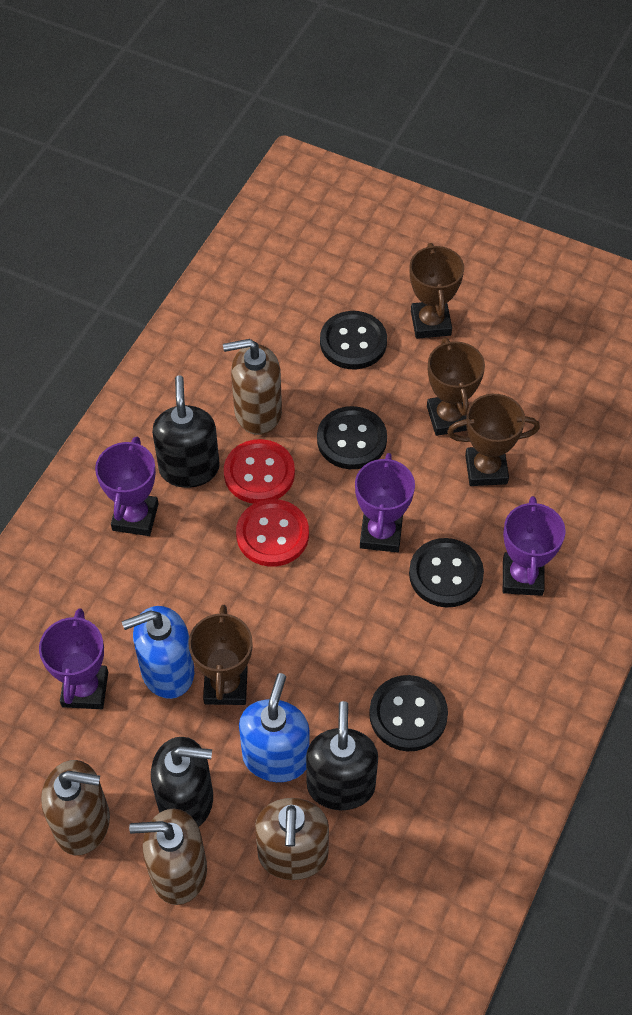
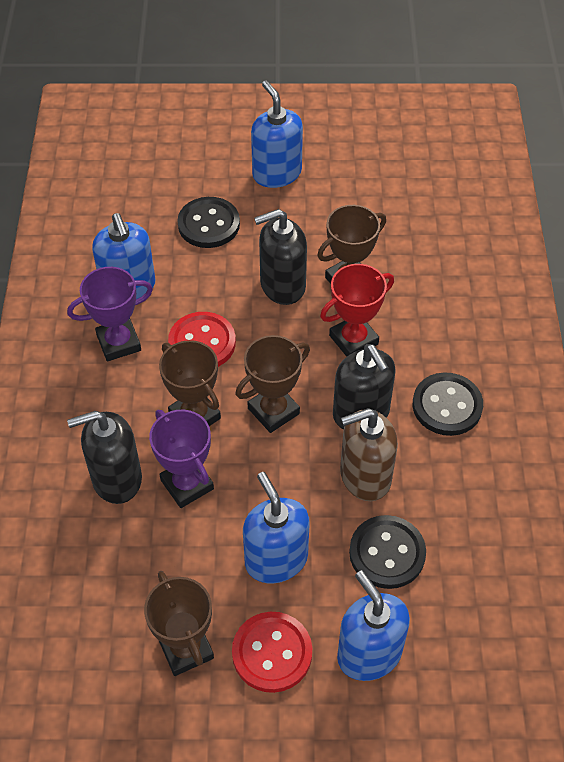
black button: 4 -> 3
blue soap dispenser: 2 -> 4
brown soap dispenser: 4 -> 1
purple trophy: 4 -> 2
red trophy: 0 -> 1

